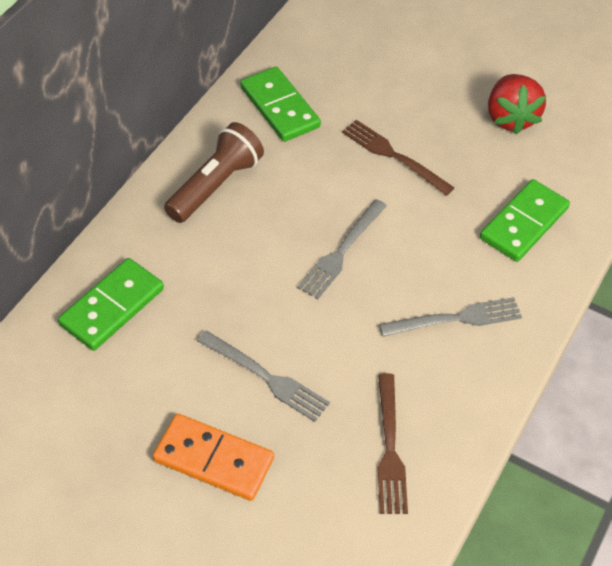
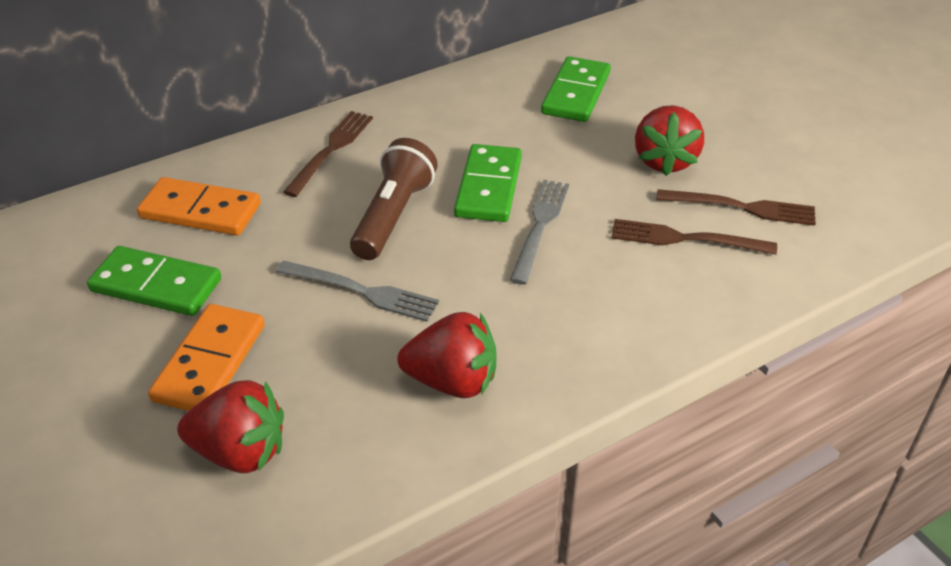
brown fork: 2 -> 3
grey fork: 3 -> 2
orange domino: 1 -> 2
red strawberry: 1 -> 3

